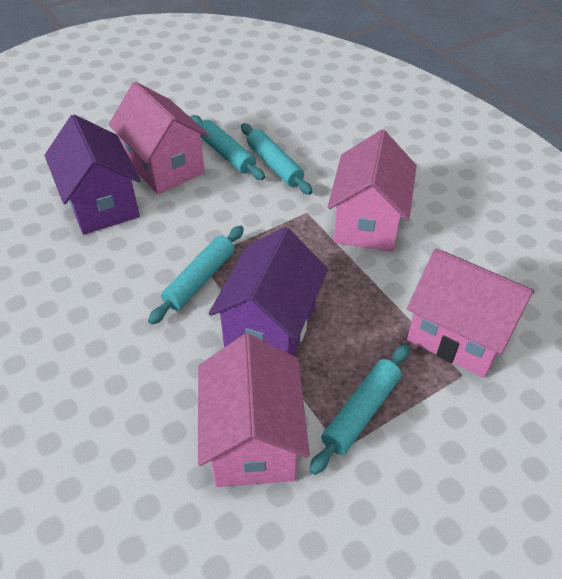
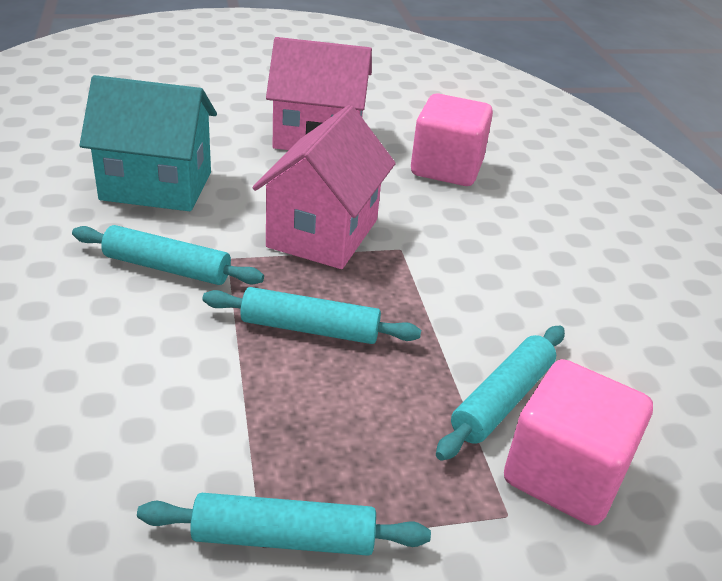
pink cube: 0 -> 2
pink house: 4 -> 2
purple house: 2 -> 0
turquoise house: 0 -> 1

